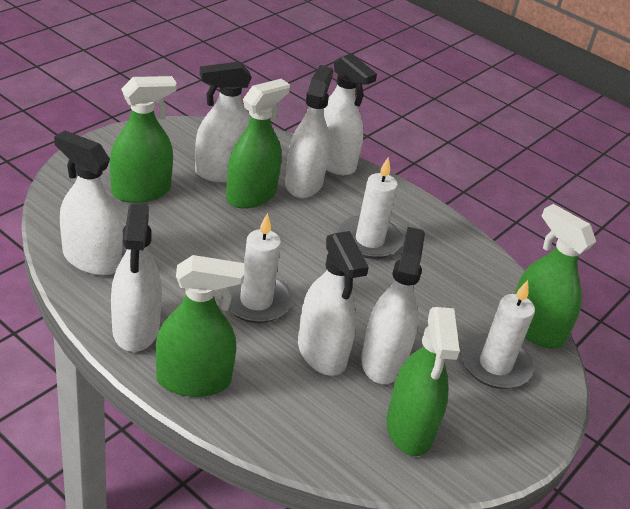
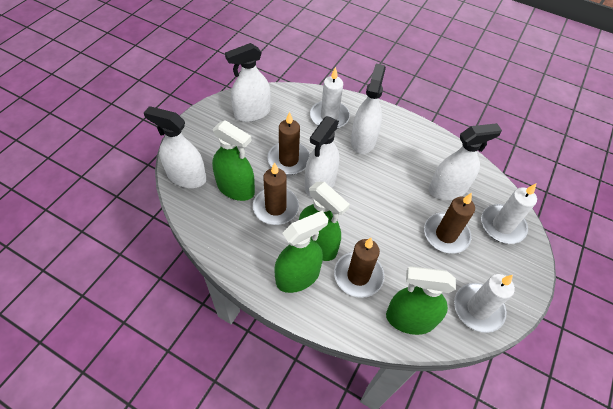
brown candle: 0 -> 4
green spray bottle: 5 -> 4
white spray bottle: 7 -> 5

